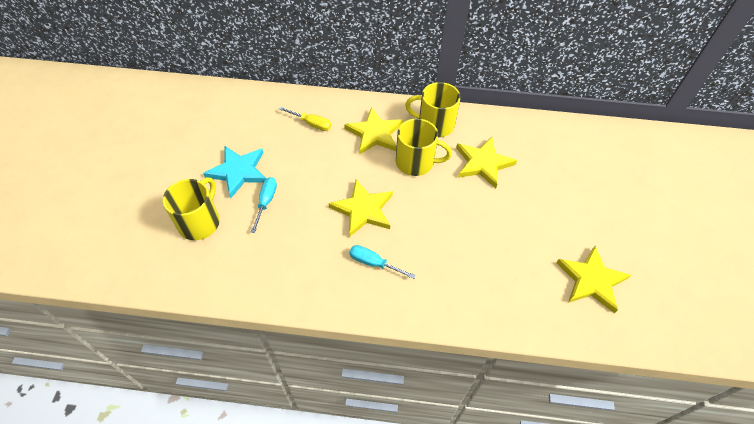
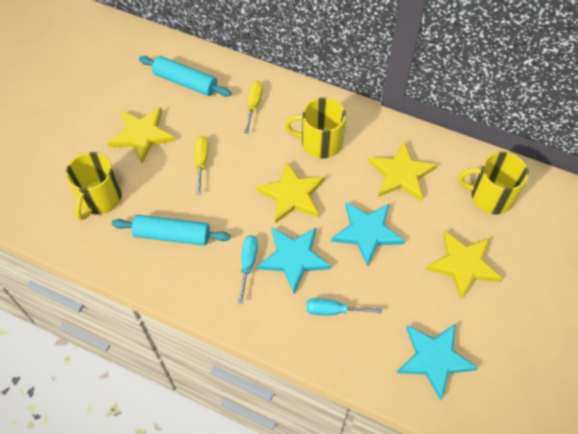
turquoise rolling pin: 0 -> 2
turquoise star: 1 -> 3
yellow screwdriver: 1 -> 2

